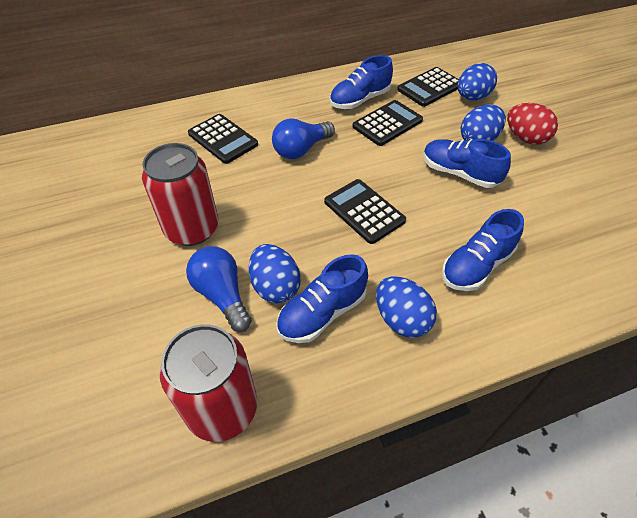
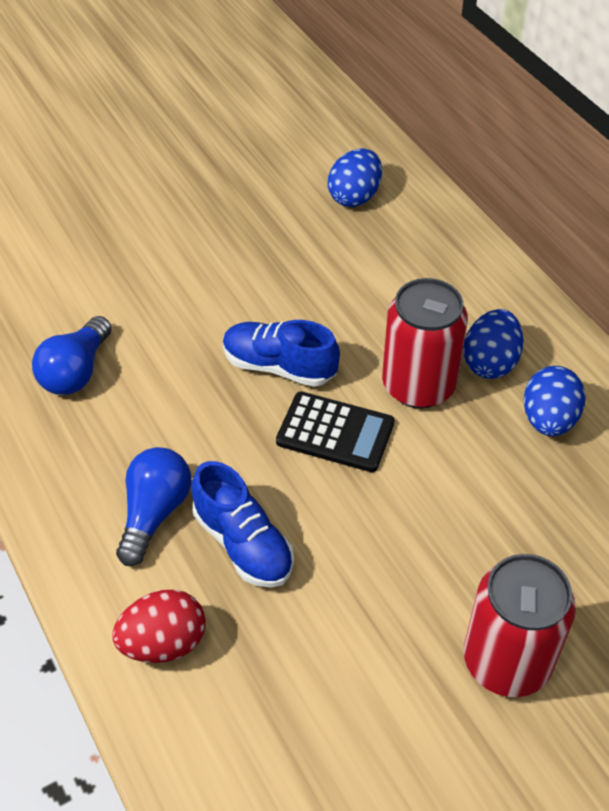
black calculator: 4 -> 1
blue egg: 4 -> 3
blue shoe: 4 -> 2

